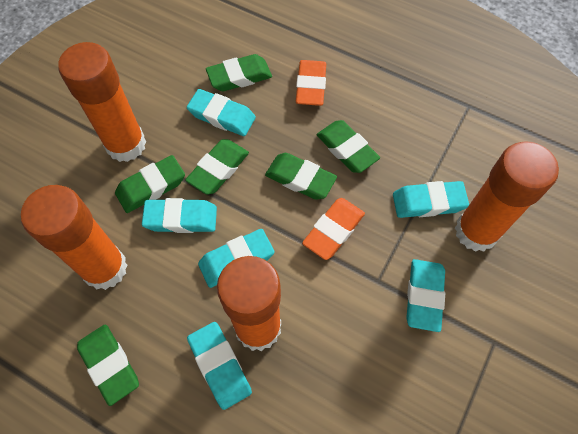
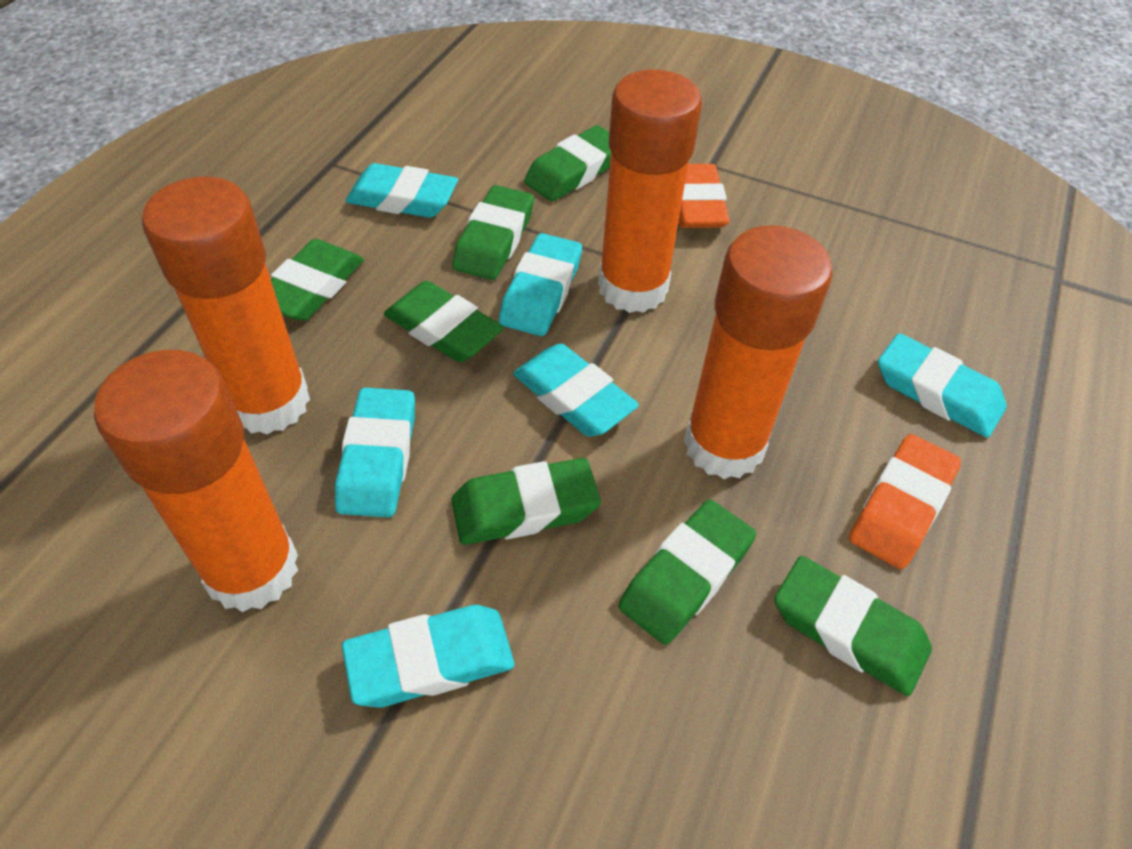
green eraser: 6 -> 7

